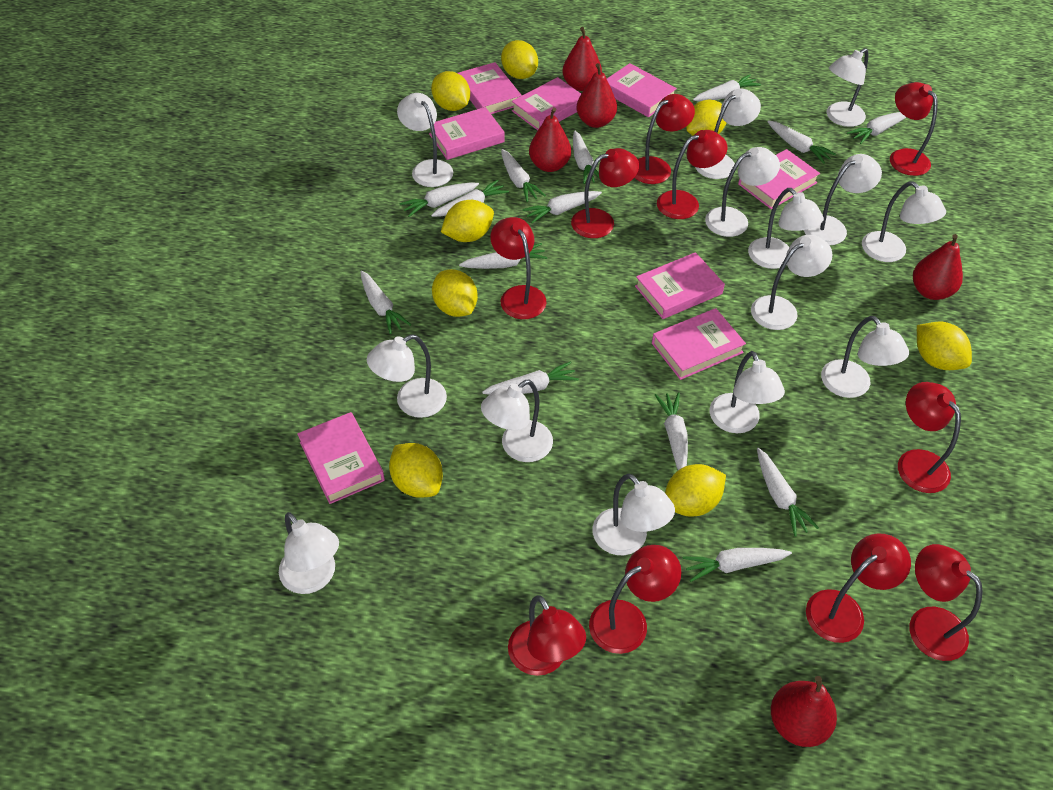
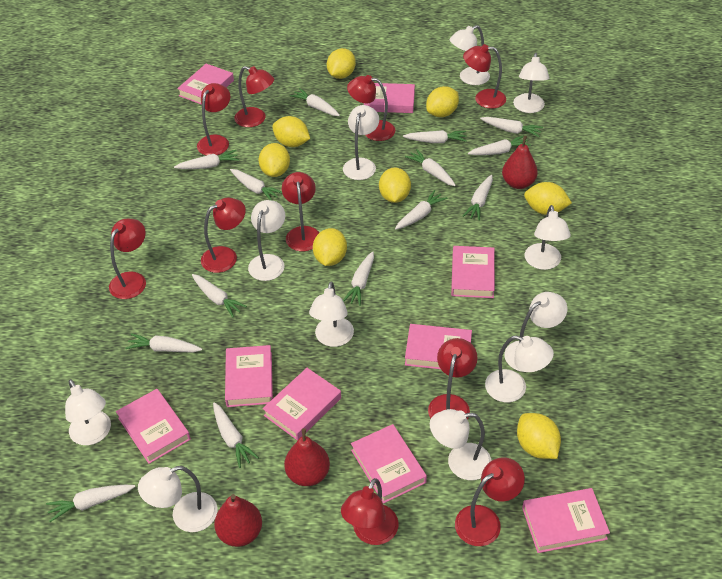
pink book: 8 -> 9
red pear: 5 -> 3
white lamp: 14 -> 11

